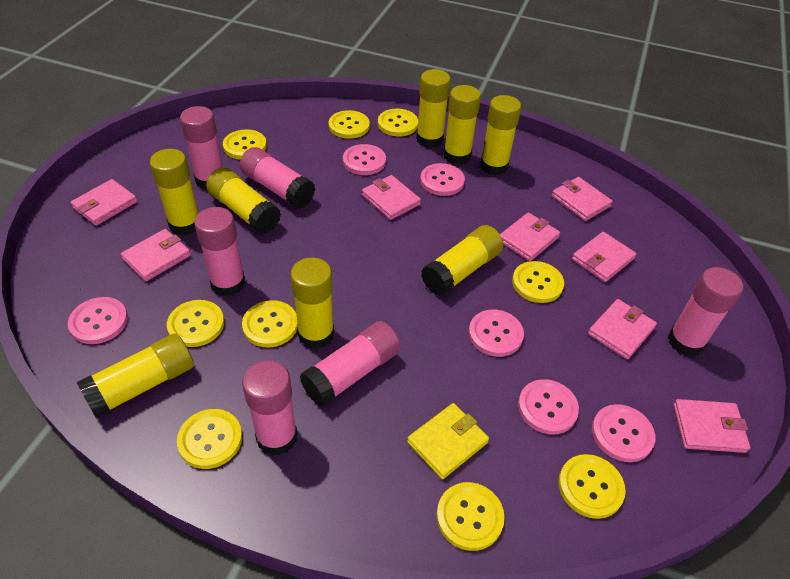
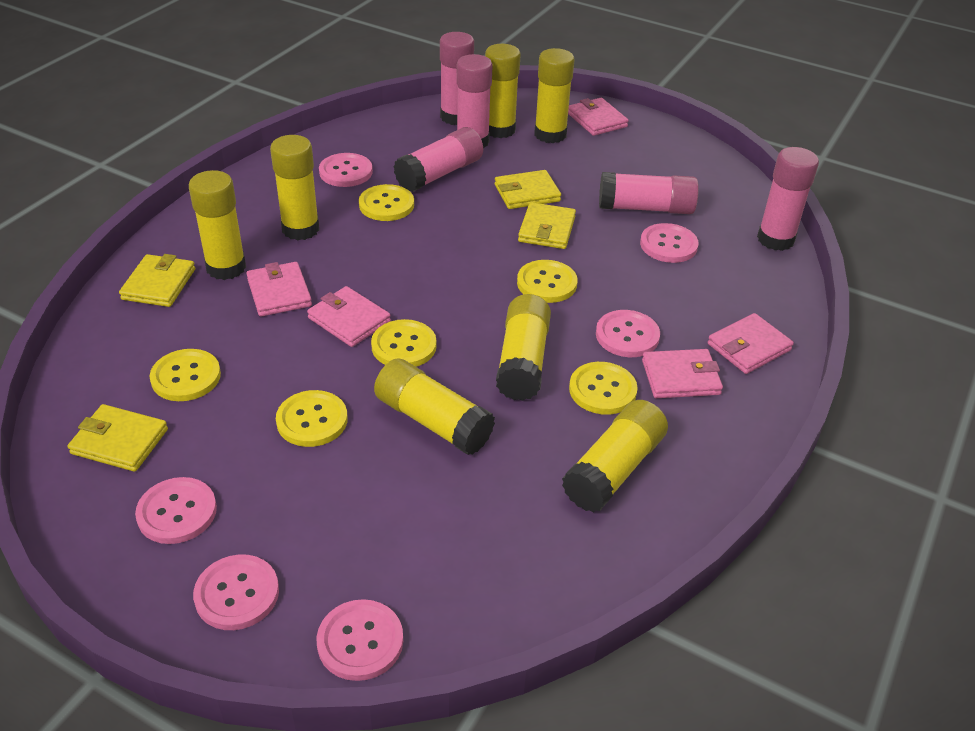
pink glue stick: 6 -> 5
pink wallet: 8 -> 5
yellow button: 9 -> 6
yellow glue stick: 8 -> 7
yellow wallet: 1 -> 4

